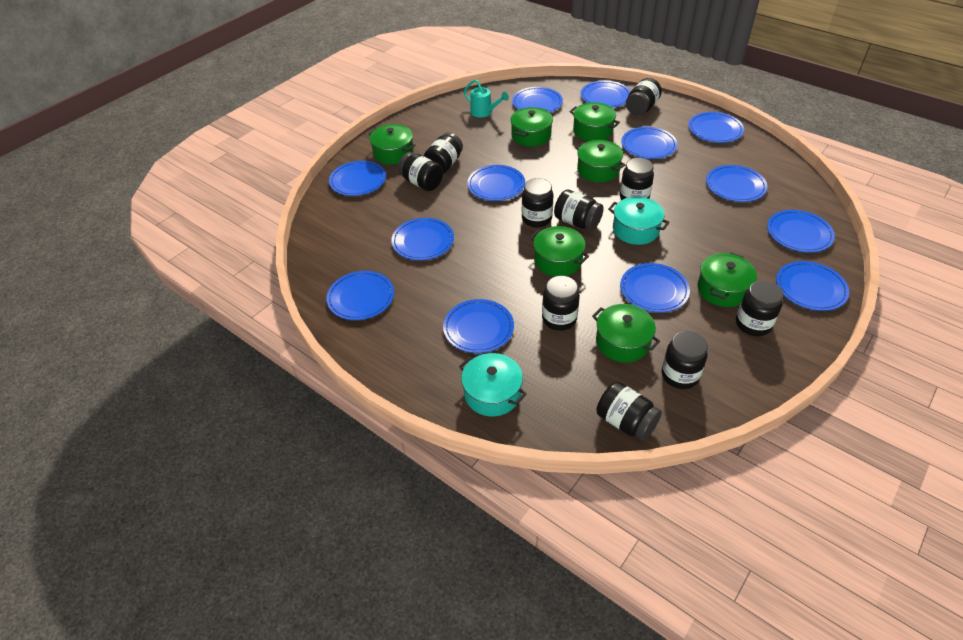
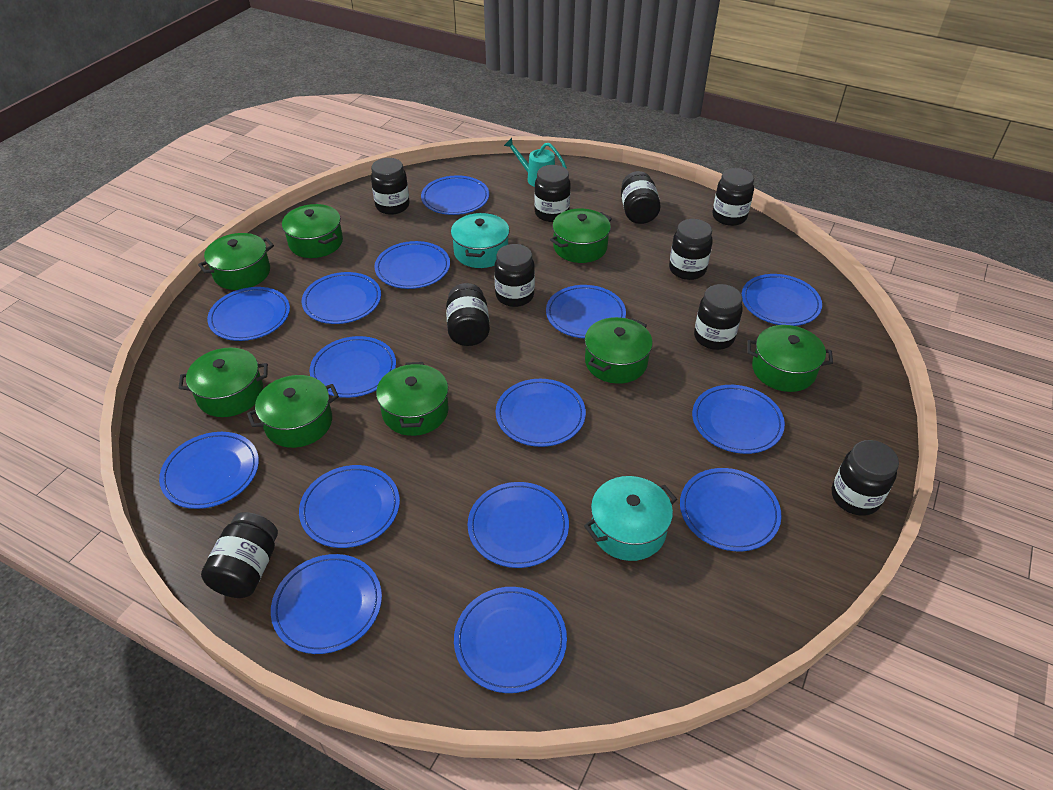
blue plate: 13 -> 15
green pot: 7 -> 8

